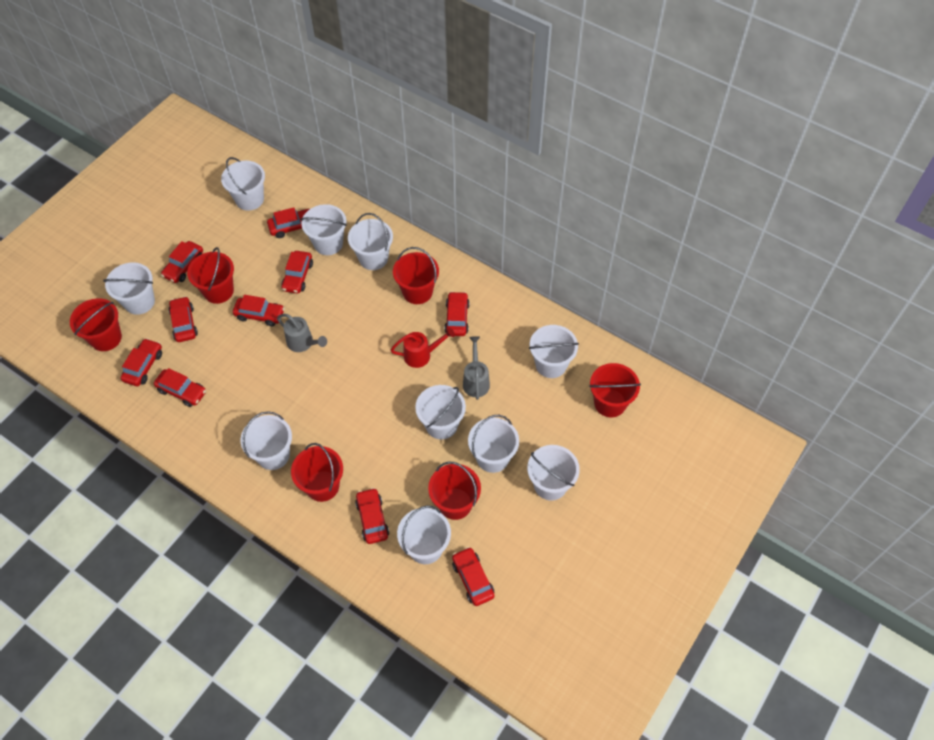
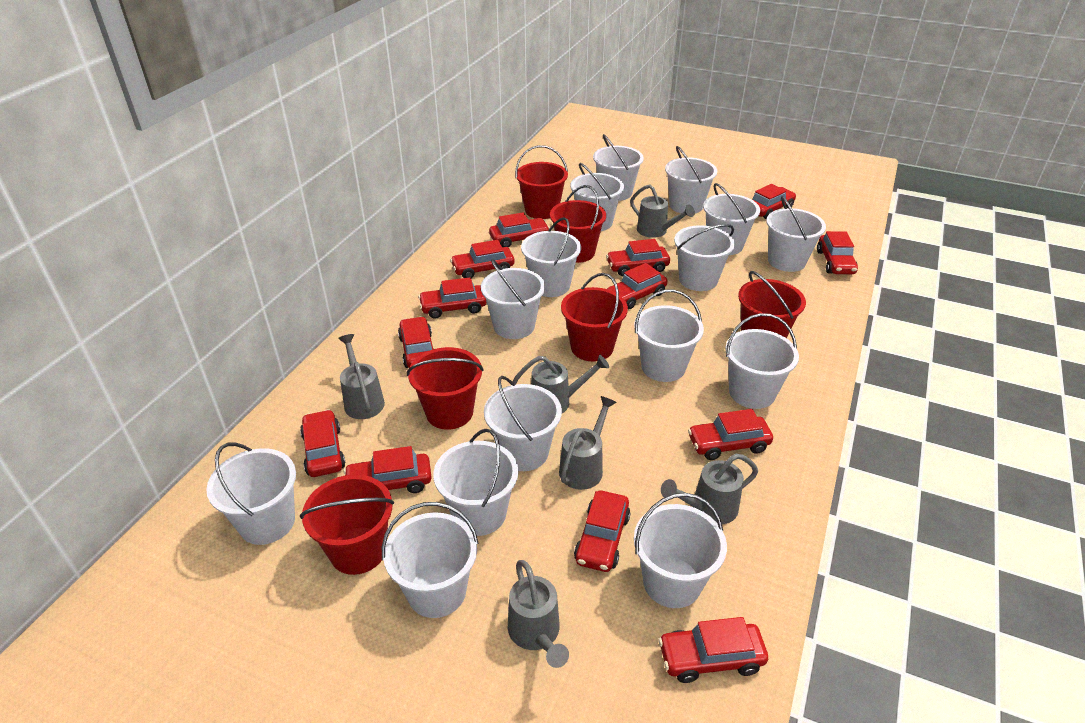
grey watering can: 2 -> 6
red car: 10 -> 13
red watering can: 1 -> 0
white bucket: 10 -> 15

